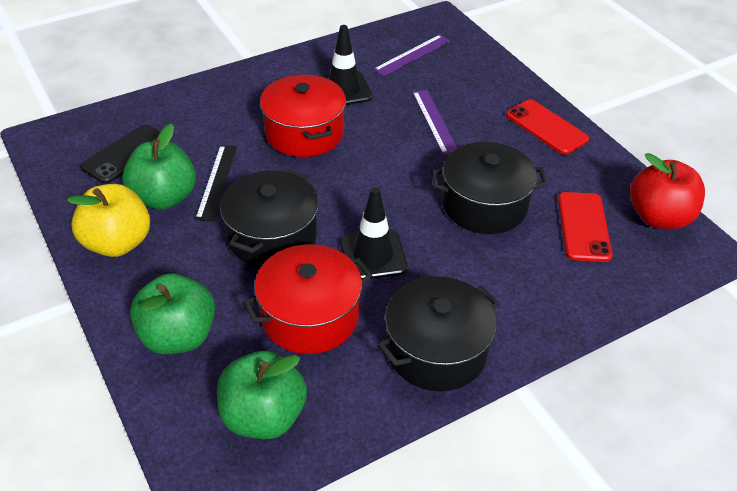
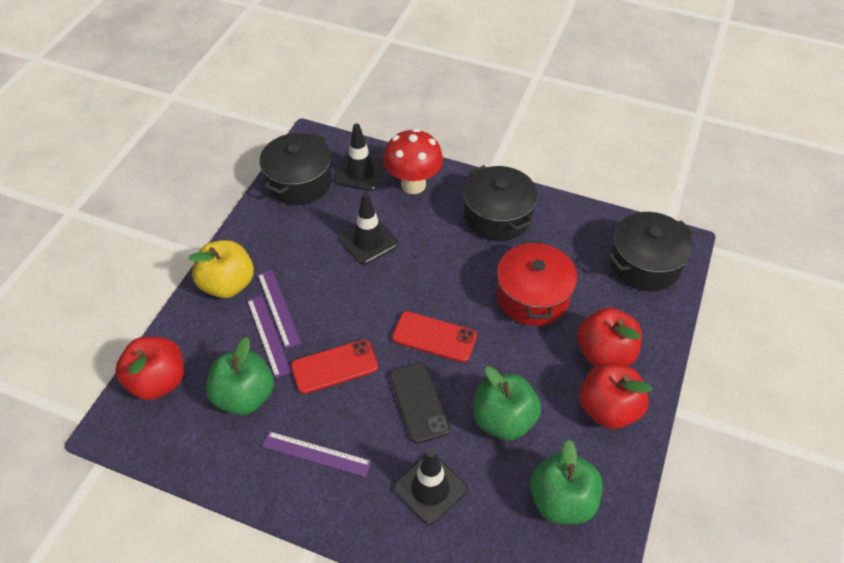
black ruler: 1 -> 0
black traffic cone: 2 -> 3
purple ruler: 2 -> 3
red apple: 1 -> 3
red mushroom: 0 -> 1
red pot: 2 -> 1

